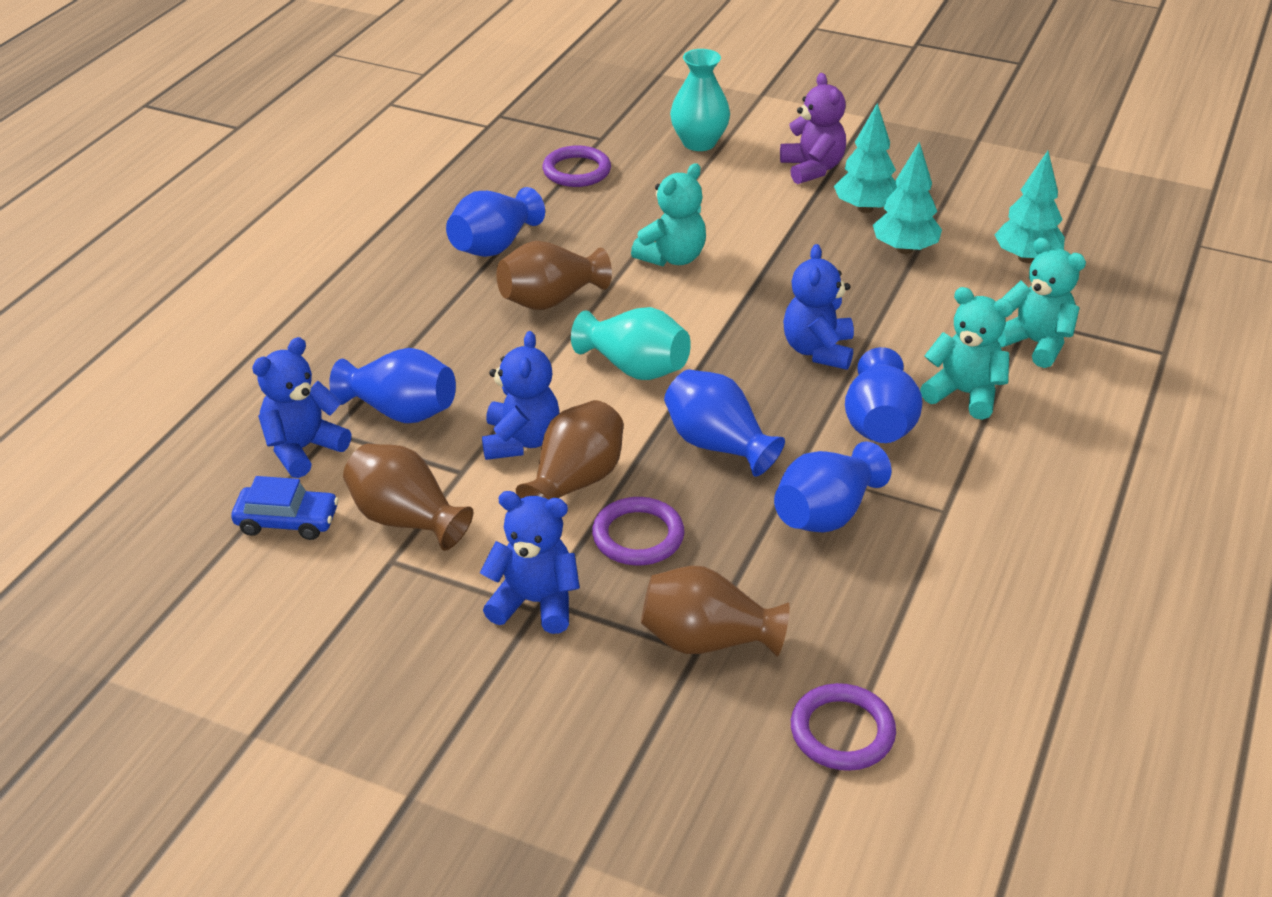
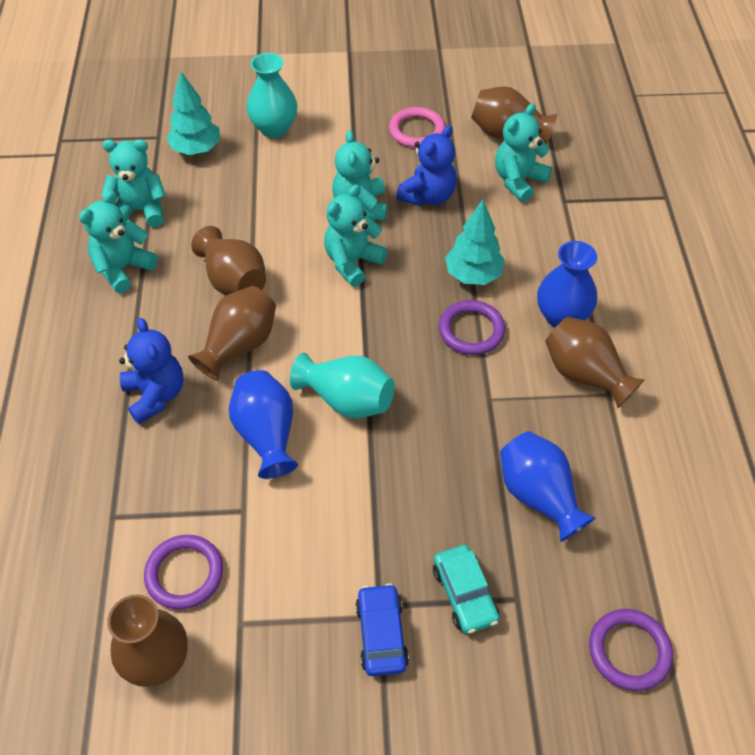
blue teddy bear: 4 -> 2
blue vase: 5 -> 3
brown vase: 4 -> 5
pink ring: 0 -> 1
purple teddy bear: 1 -> 0
turquoise car: 0 -> 1
turquoise teddy bear: 3 -> 5
turquoise tree: 3 -> 2

